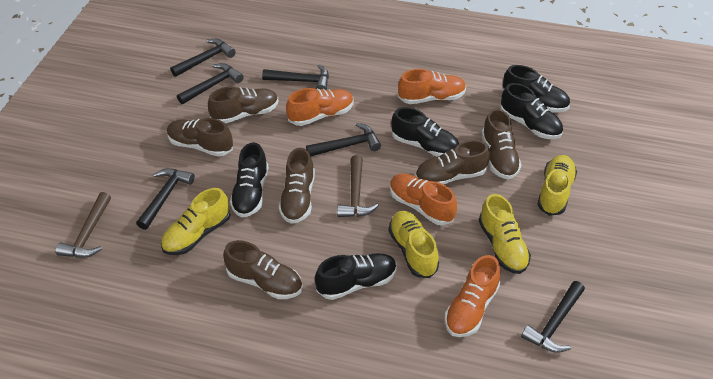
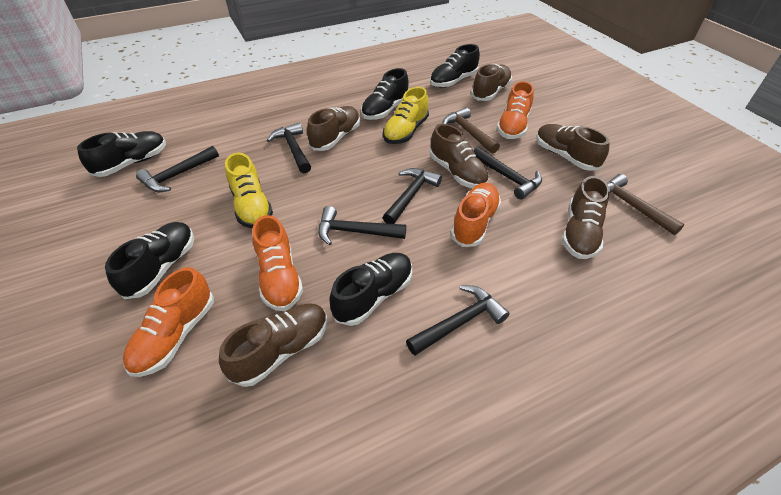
yellow shoe: 4 -> 2

